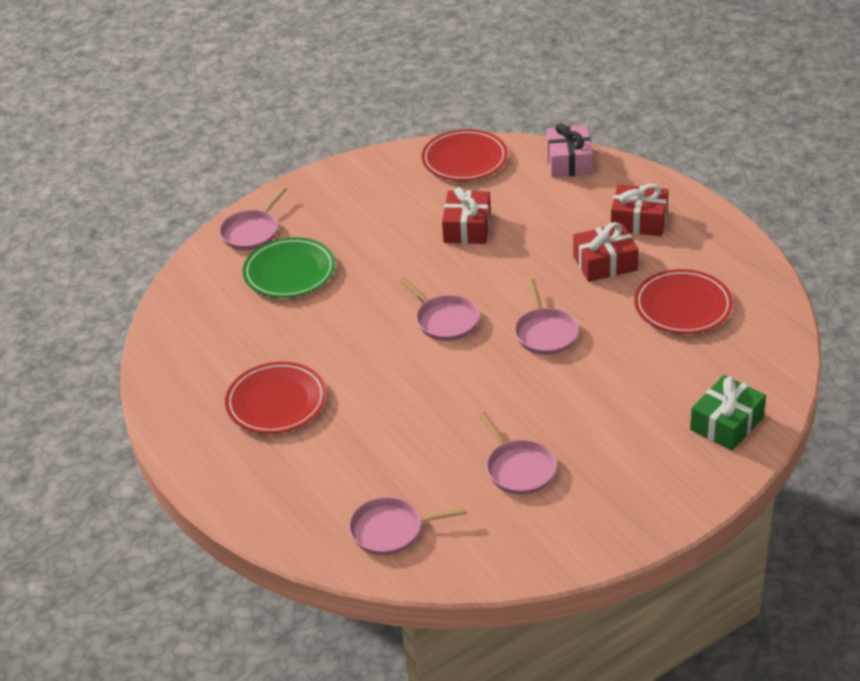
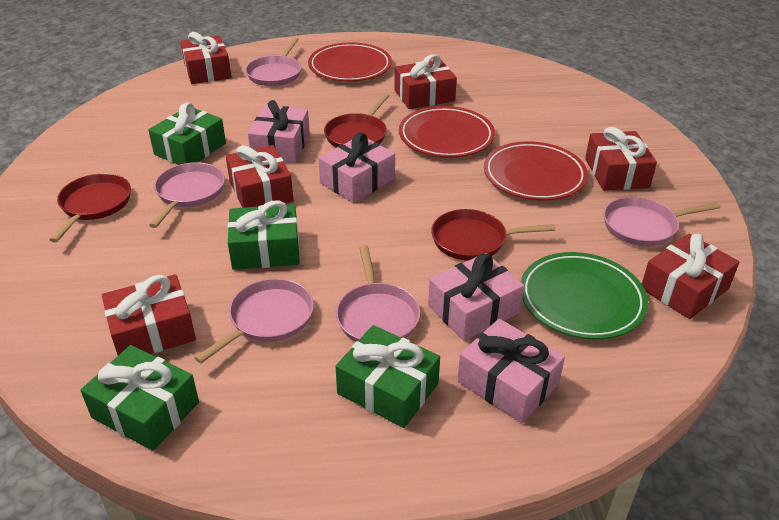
green gift: 1 -> 4
pink gift: 1 -> 4
red gift: 3 -> 6
red pan: 0 -> 3

